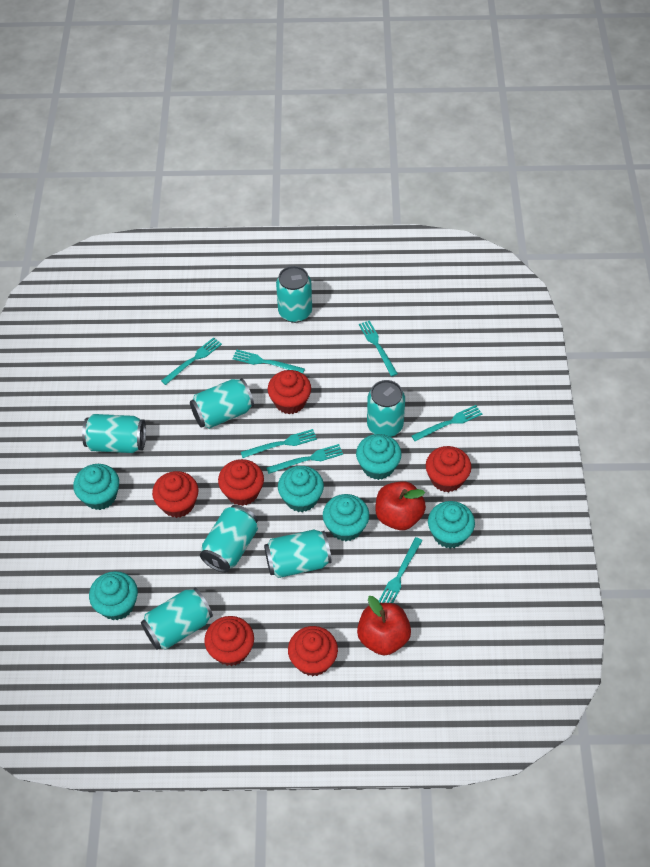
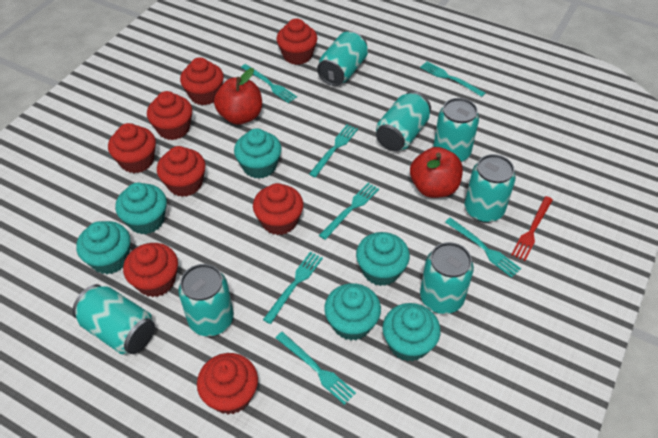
red cupcake: 6 -> 8
red fork: 0 -> 1

